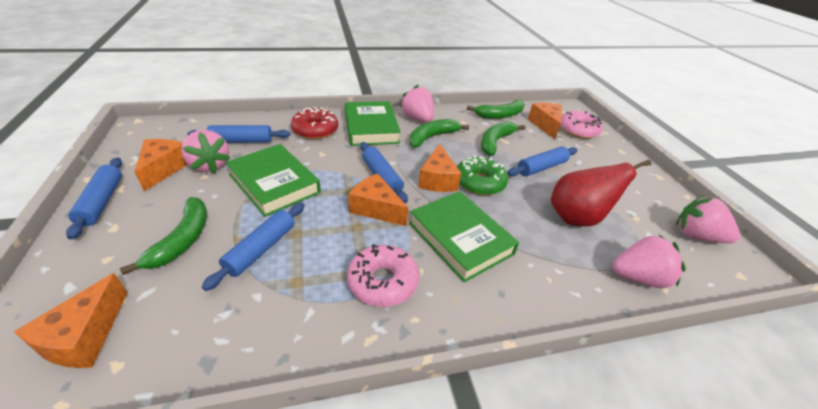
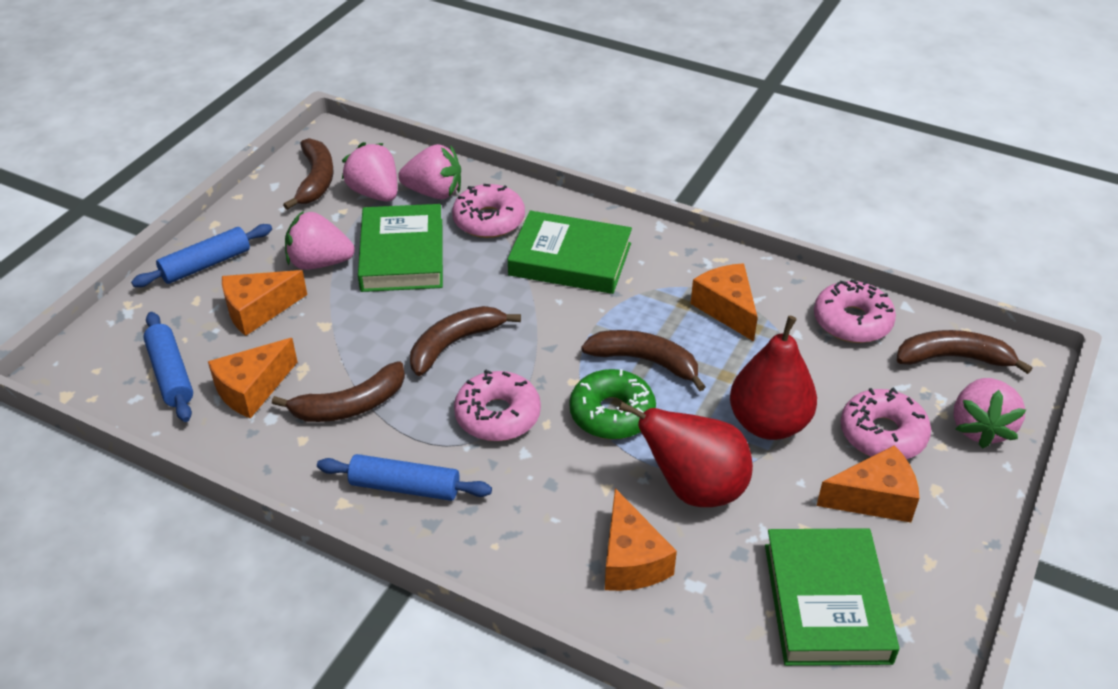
blue rolling pin: 5 -> 3
brown banana: 0 -> 5
green banana: 4 -> 0
pink donut: 2 -> 4
red donut: 1 -> 0
red pear: 1 -> 2

